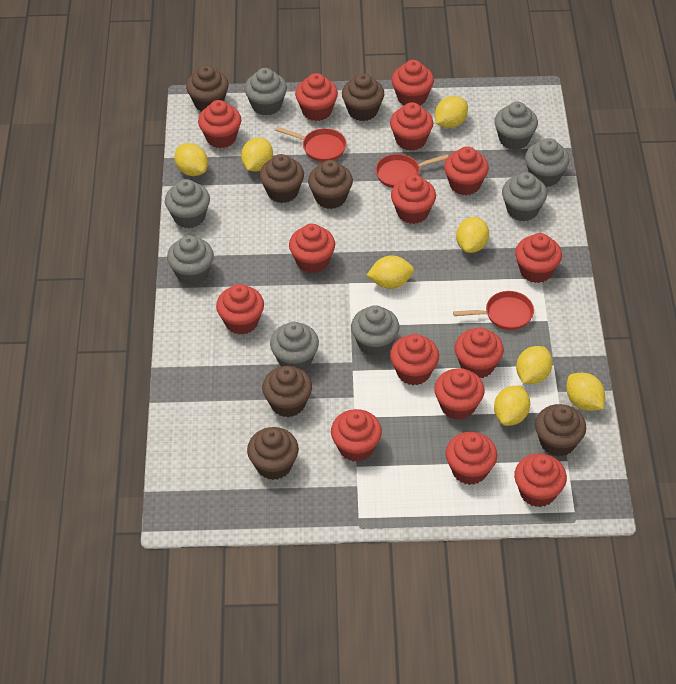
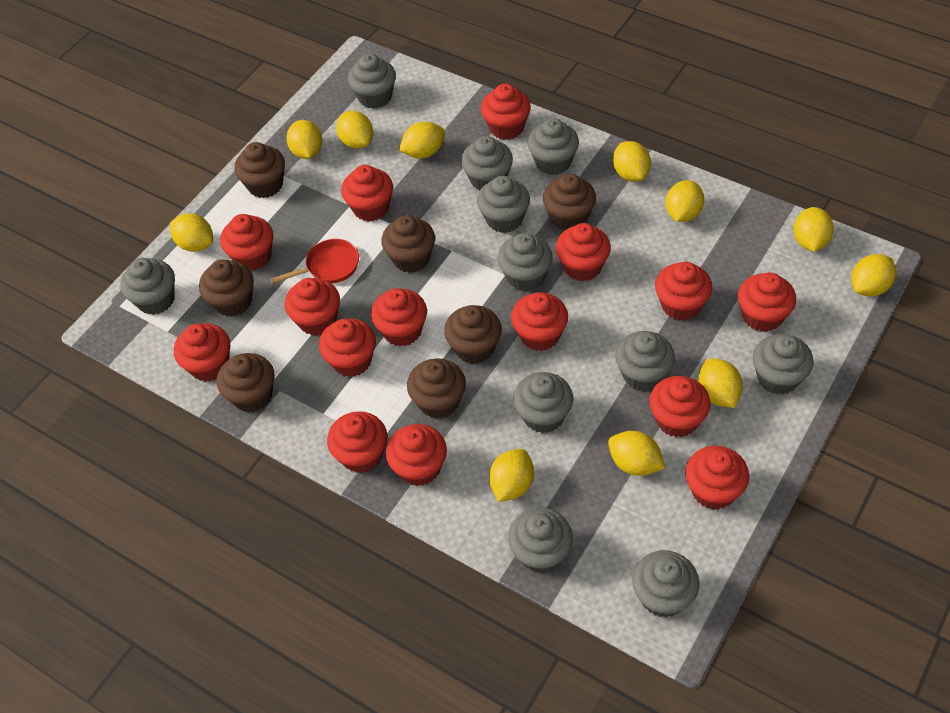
grey cupcake: 8 -> 11
red pan: 3 -> 1
yellow lemon: 8 -> 11

